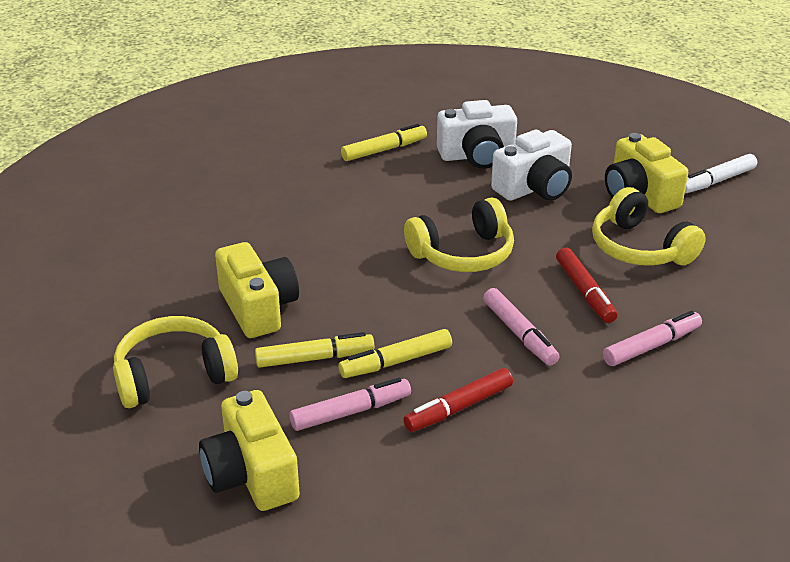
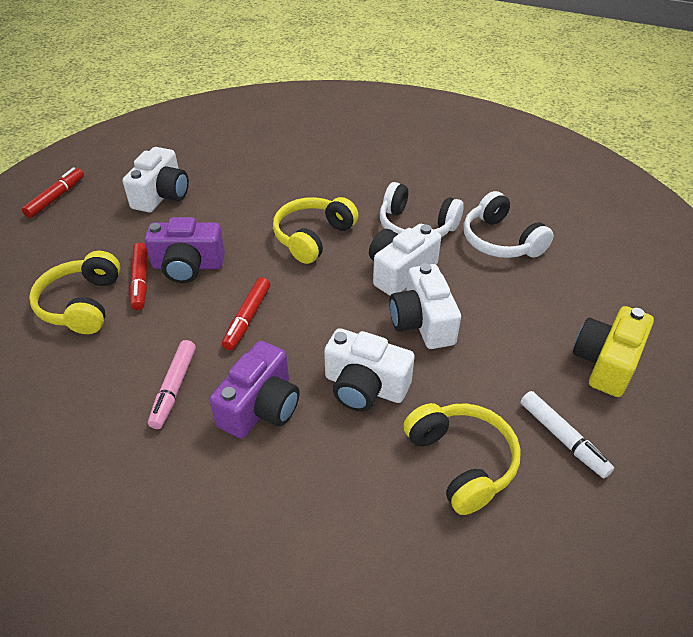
pink marker: 3 -> 1
purple camera: 0 -> 2
red marker: 2 -> 3
white camera: 2 -> 4
white headphones: 0 -> 2
yellow camera: 3 -> 1
yellow marker: 3 -> 0

